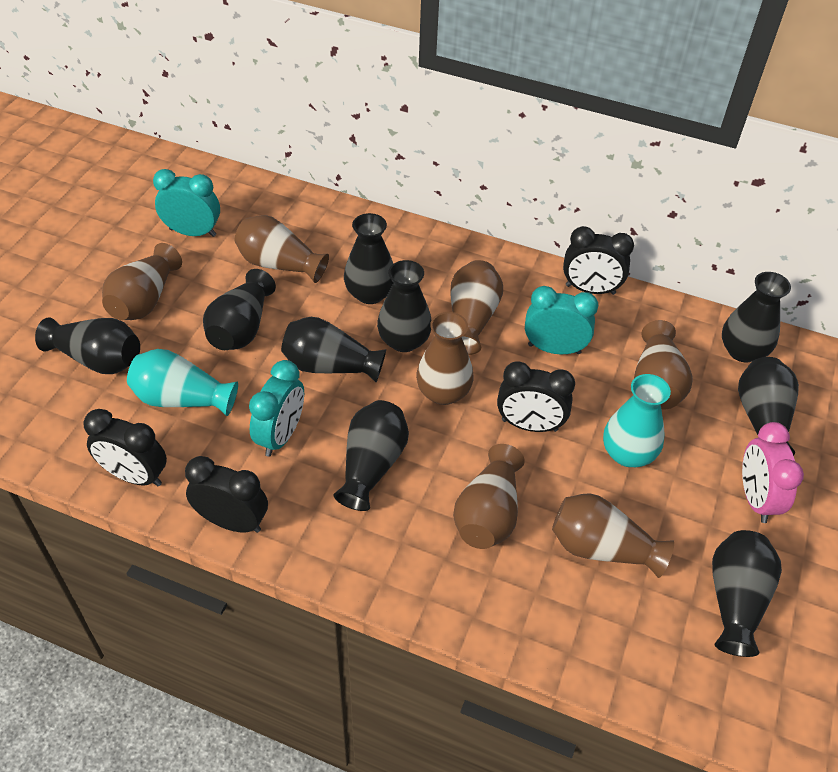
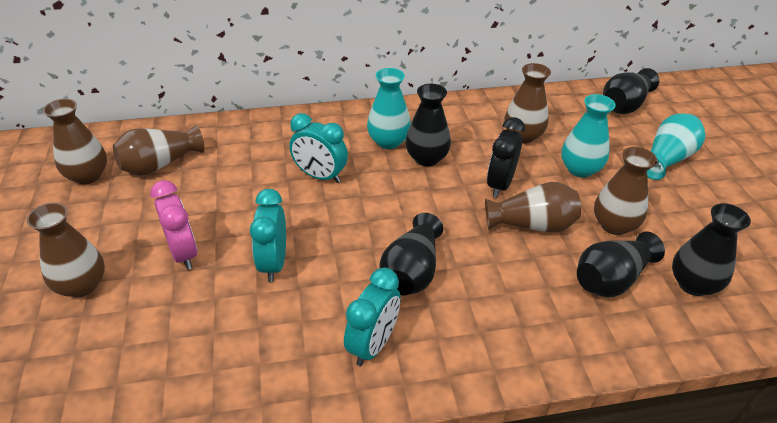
black clock: 4 -> 1
black vase: 9 -> 5
brown vase: 7 -> 6
turquoise vase: 2 -> 3

